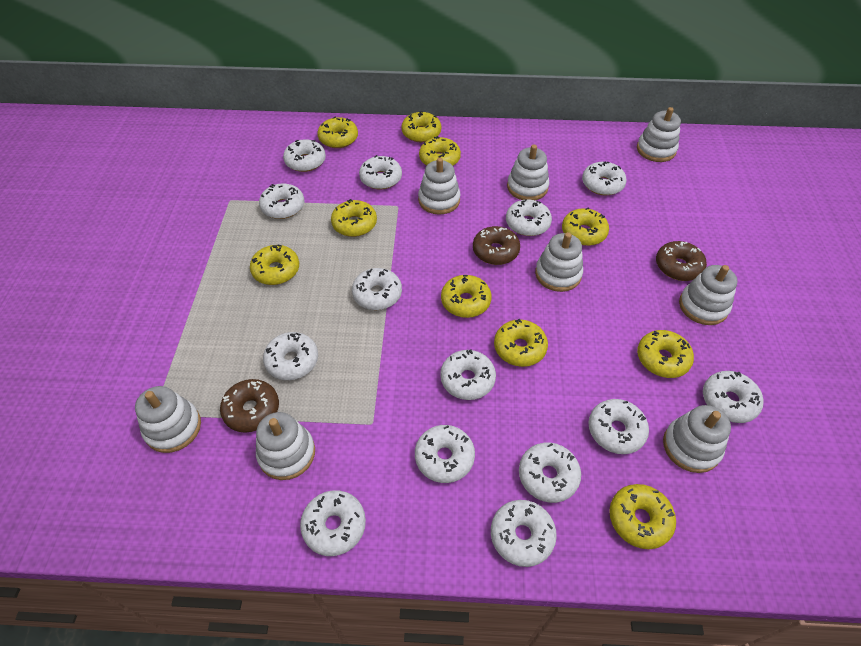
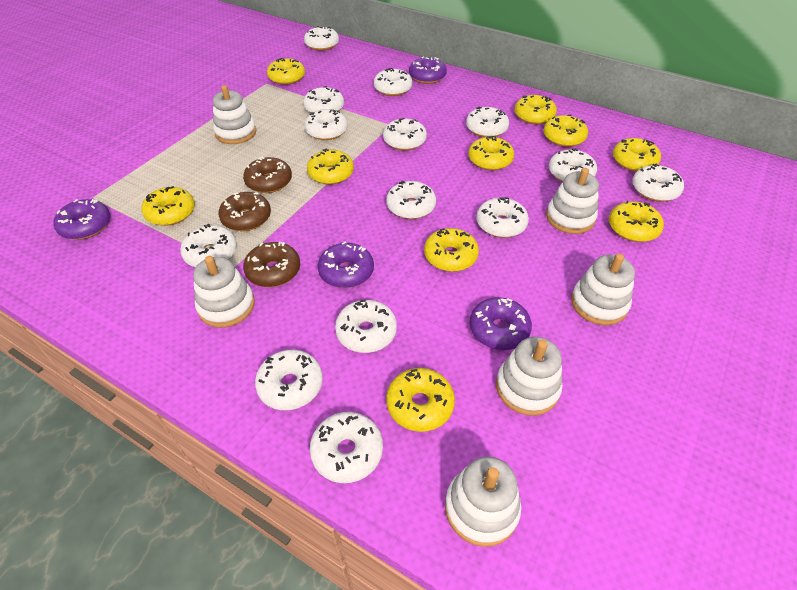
purple donut: 0 -> 4
white stacking toy: 8 -> 6

